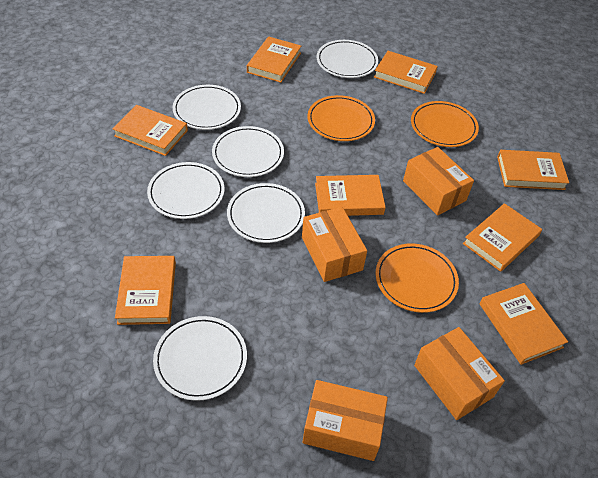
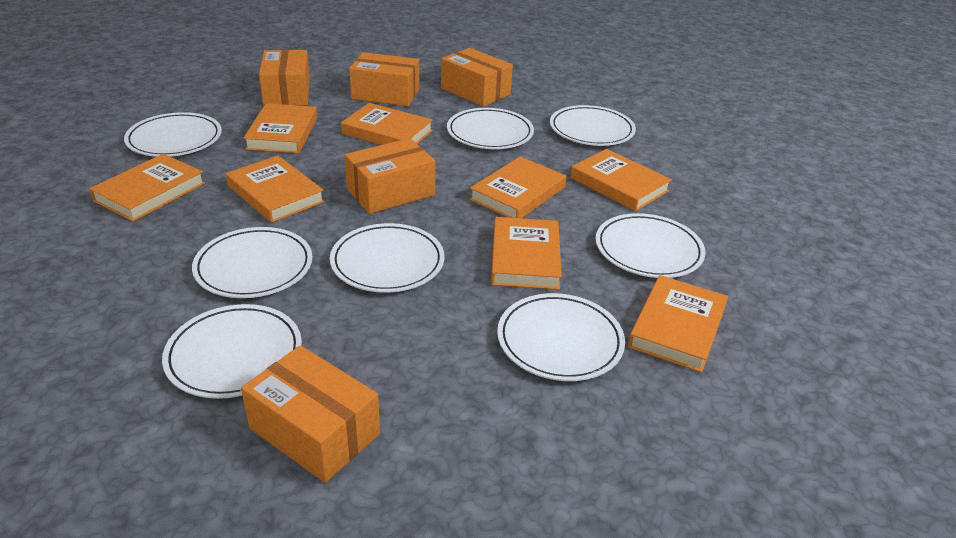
orange box: 4 -> 5
orange plate: 3 -> 0
white plate: 6 -> 8

